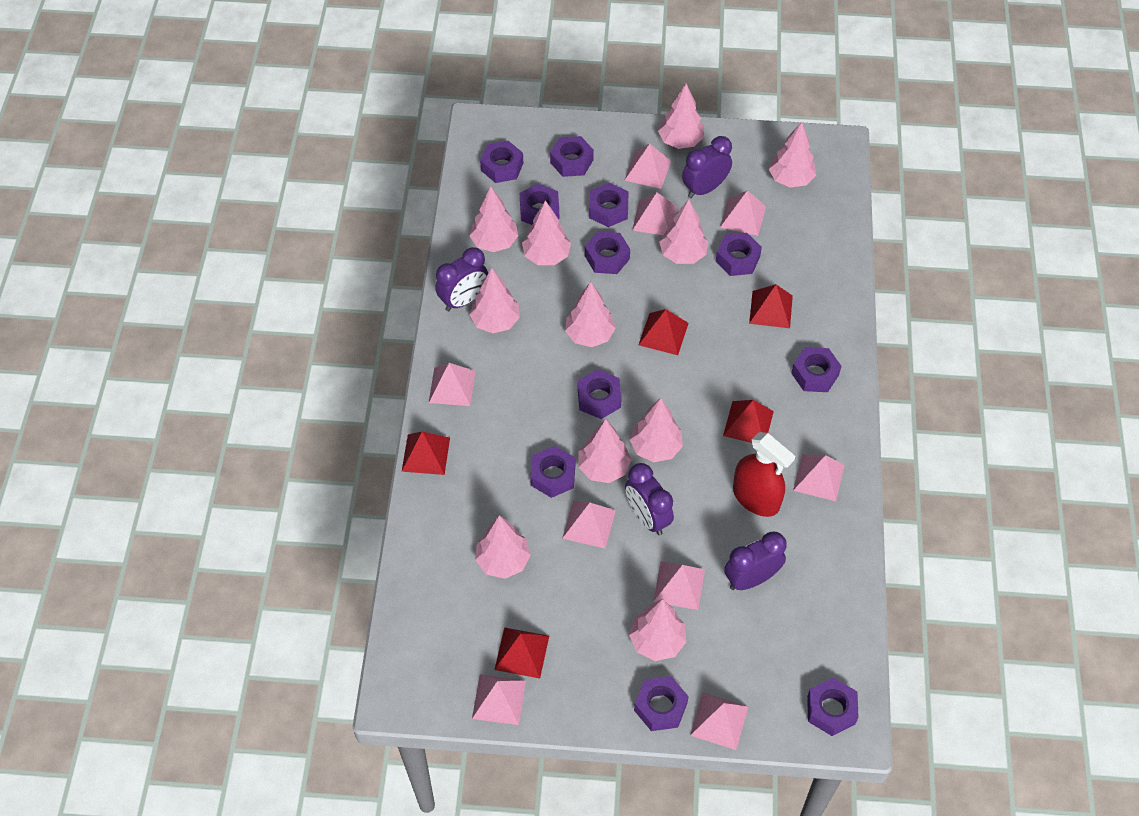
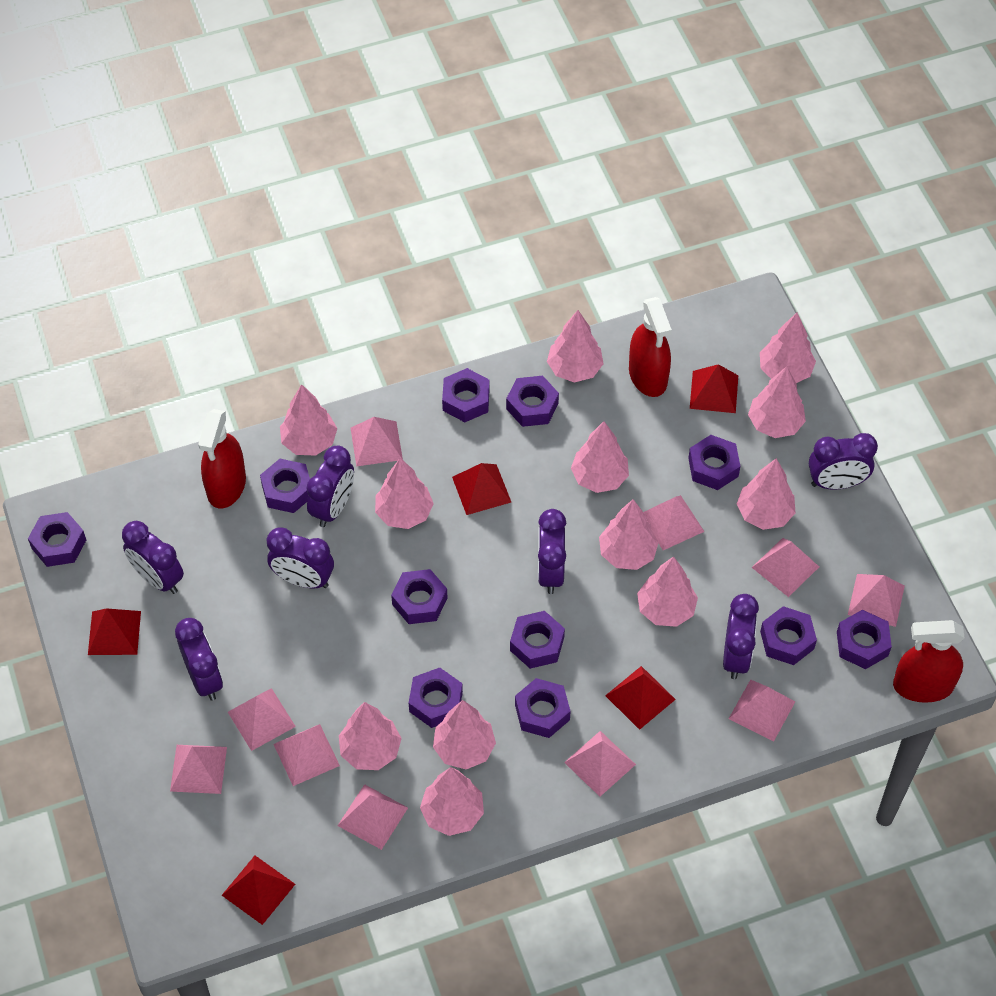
pink pyramid: 9 -> 10
pink tree: 11 -> 12
purple clock: 4 -> 7
red spray bottle: 1 -> 3

